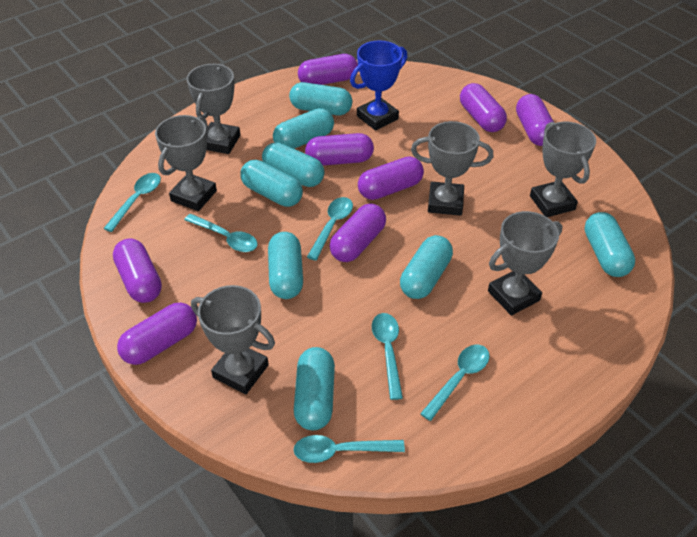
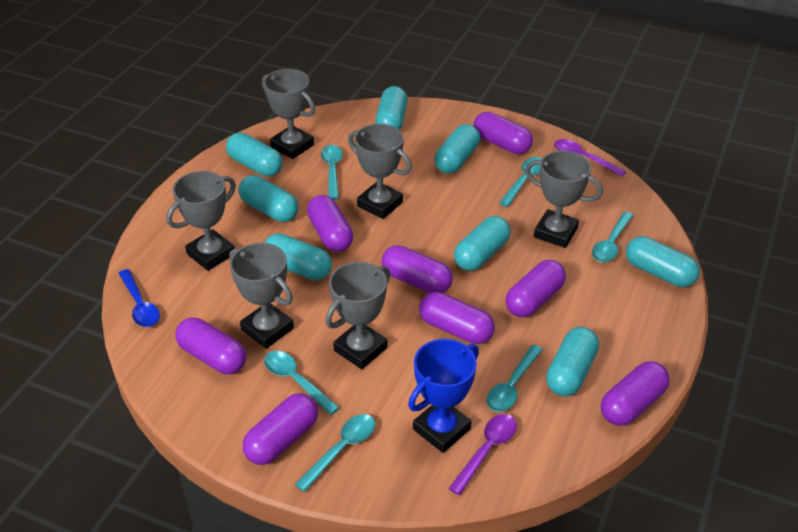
blue spoon: 0 -> 1
purple spoon: 0 -> 2

